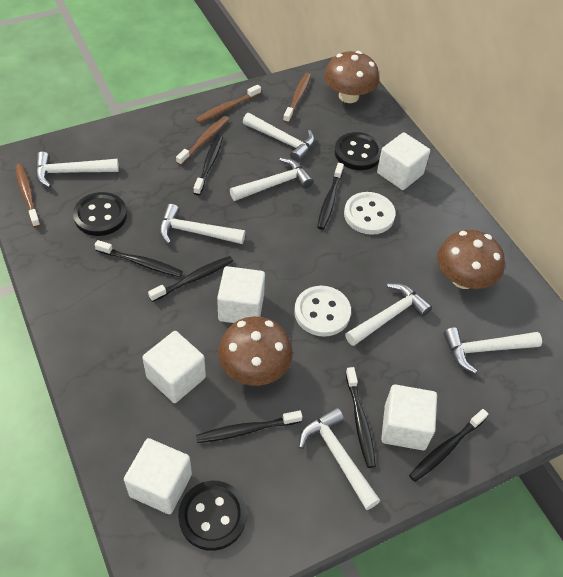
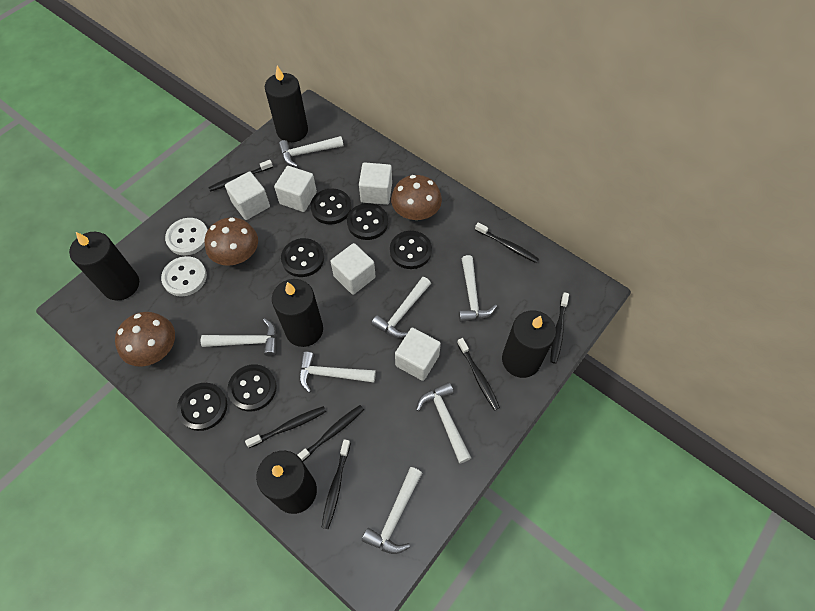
black button: 3 -> 6
black candle: 0 -> 5
brown toothbrush: 4 -> 0

